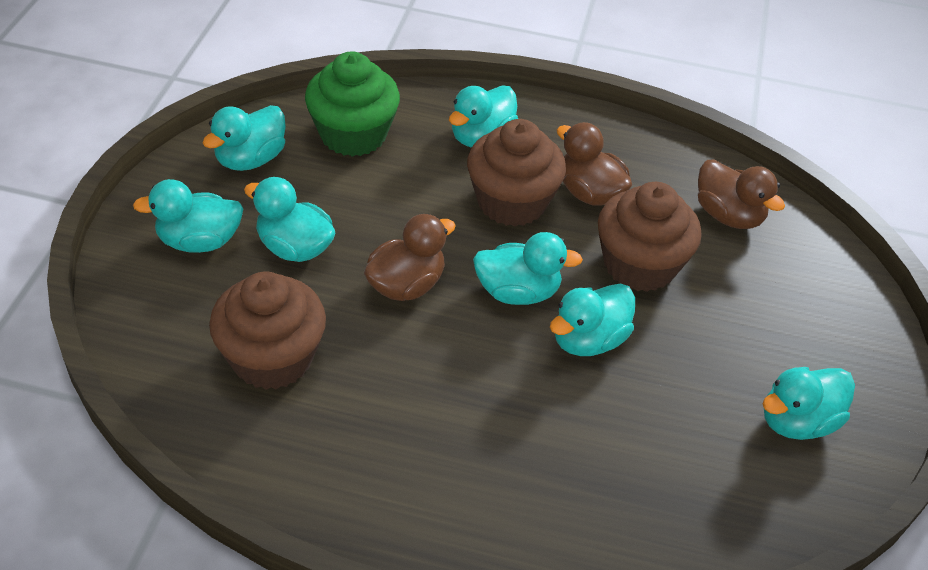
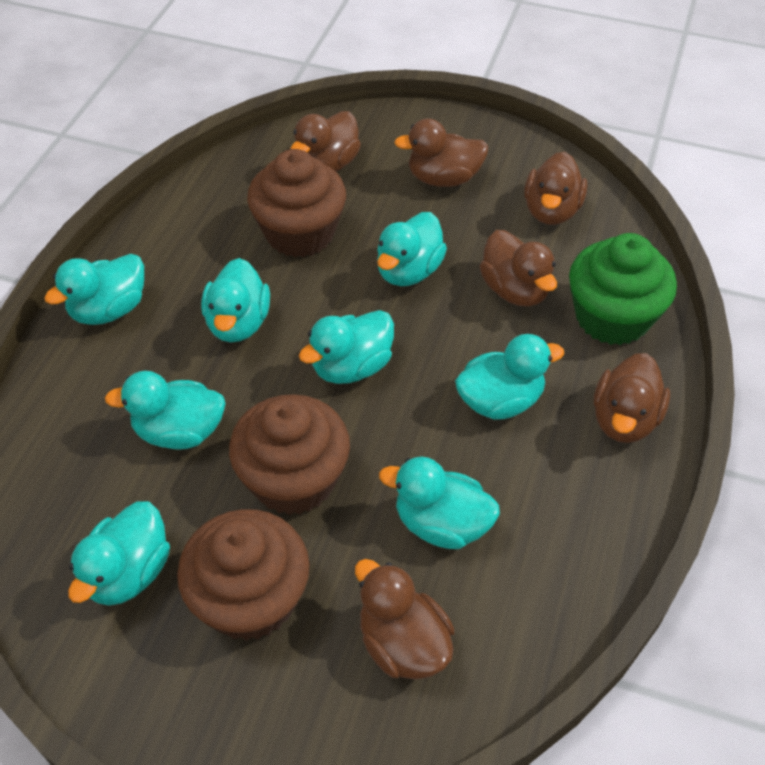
brown duck: 3 -> 6
turquoise duck: 7 -> 8

